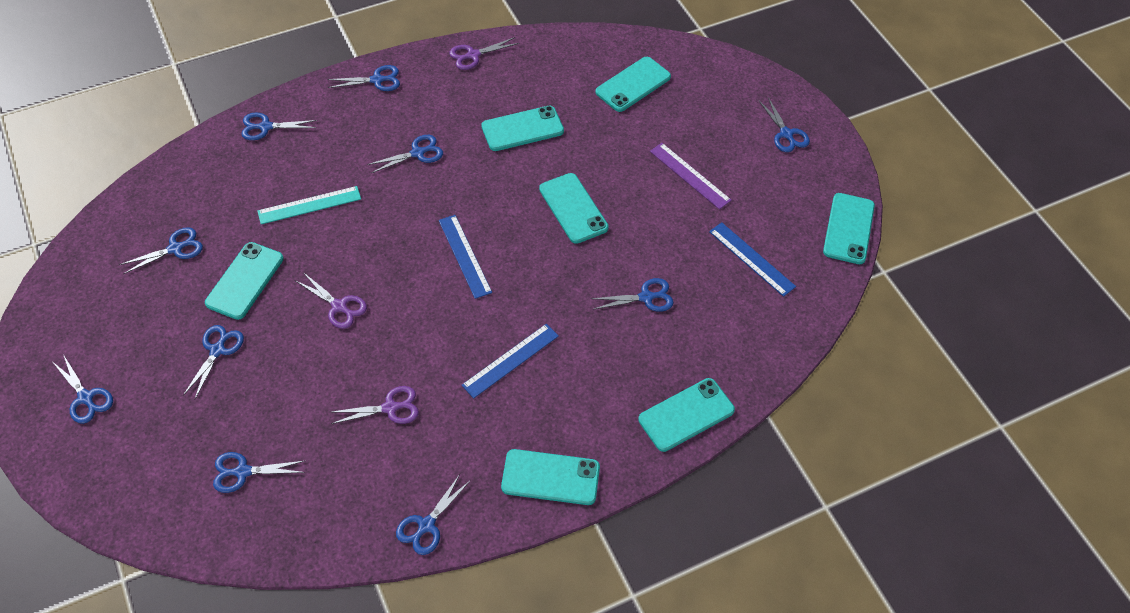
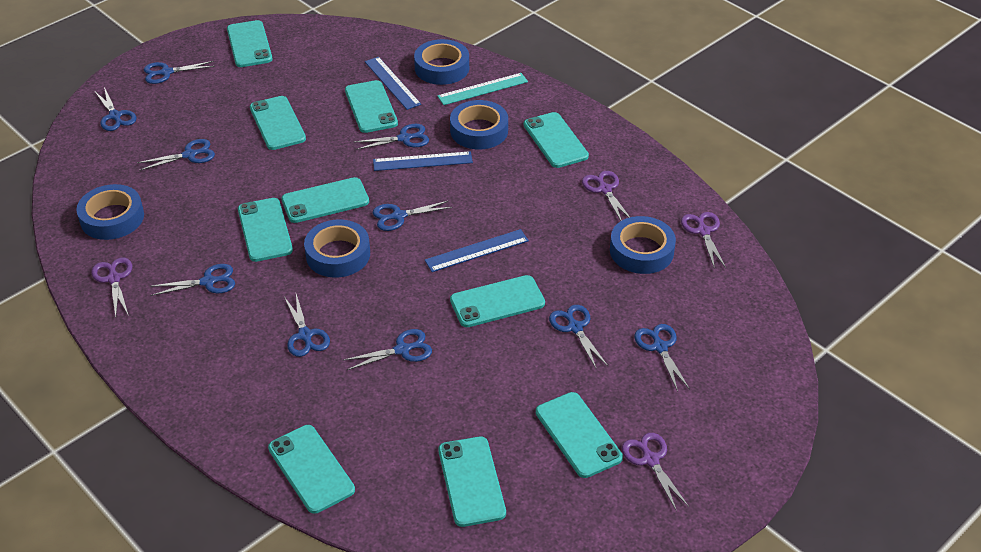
blue tape: 0 -> 5
purple ruler: 1 -> 0
purple scissors: 3 -> 4
turquoise phone: 7 -> 10

